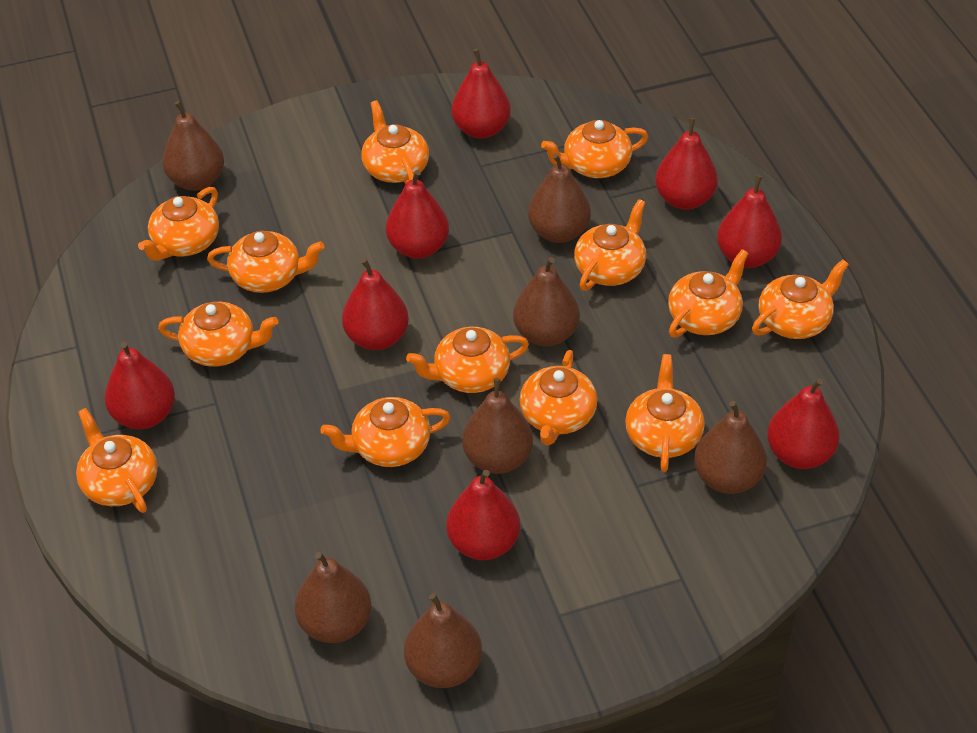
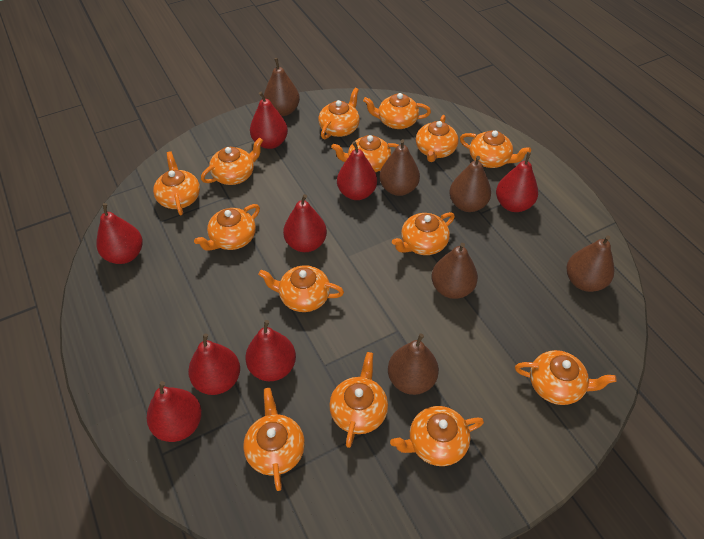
brown pear: 7 -> 6
orange teapot: 13 -> 14

